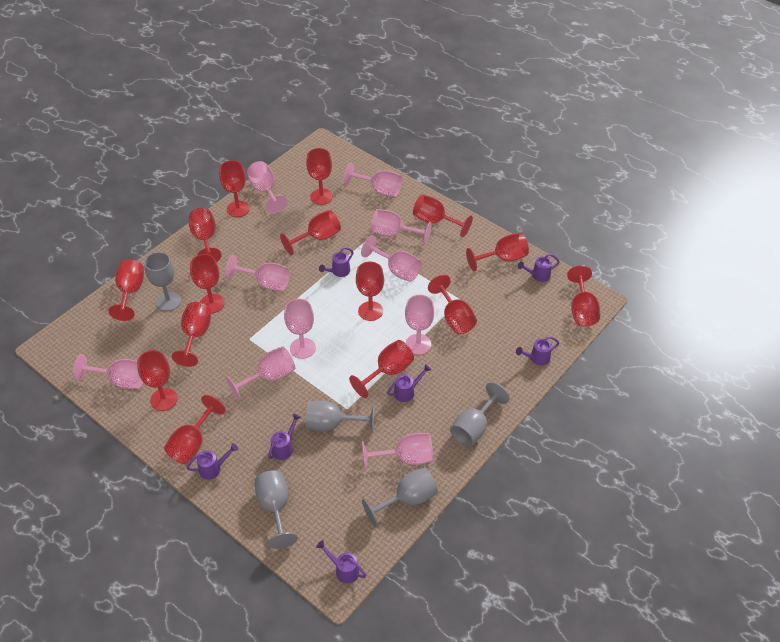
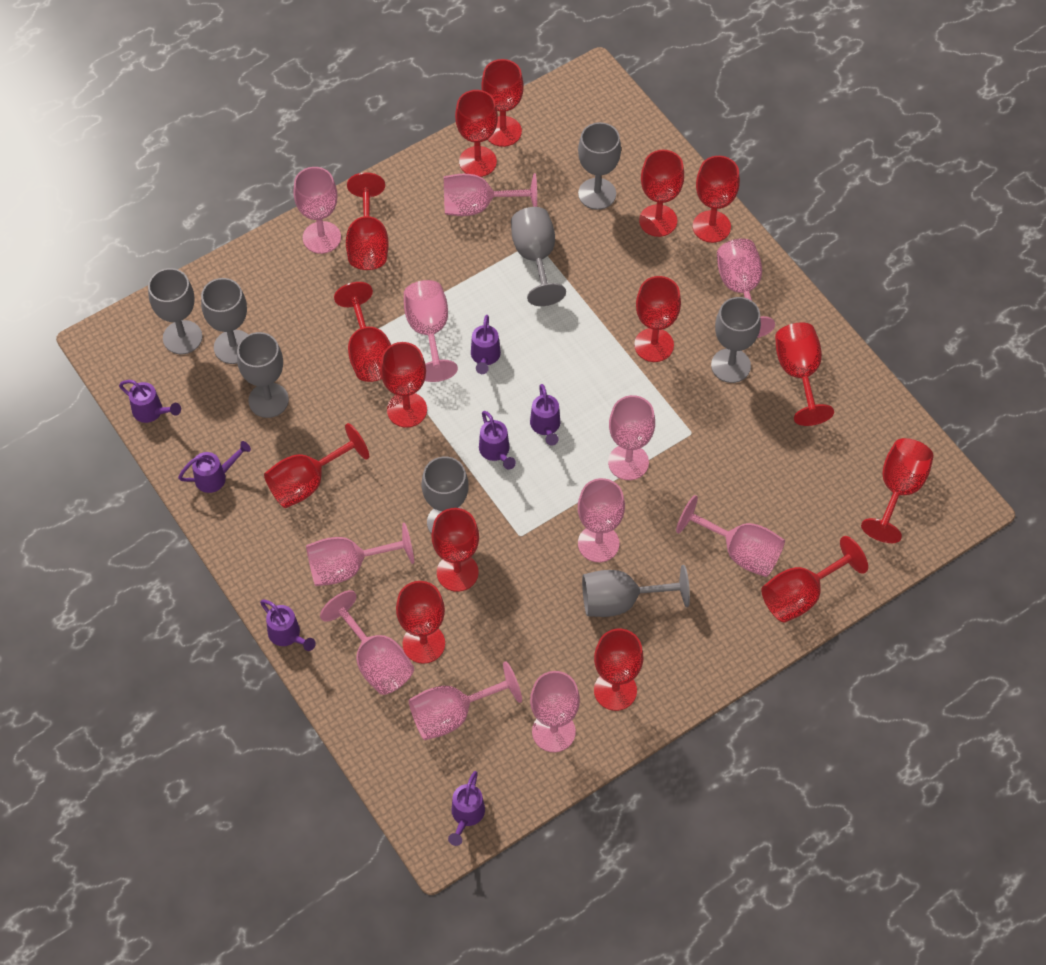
grey goblet: 5 -> 8
pink goblet: 10 -> 11

